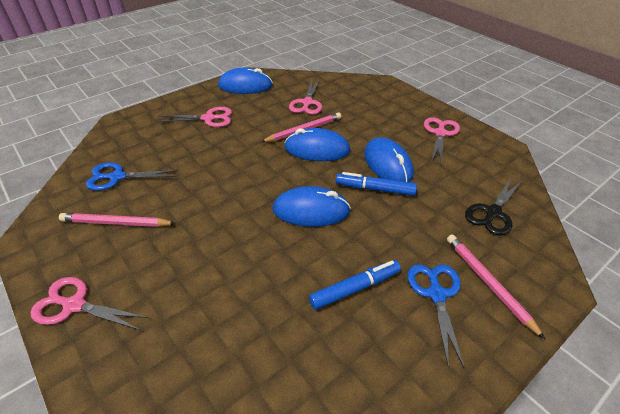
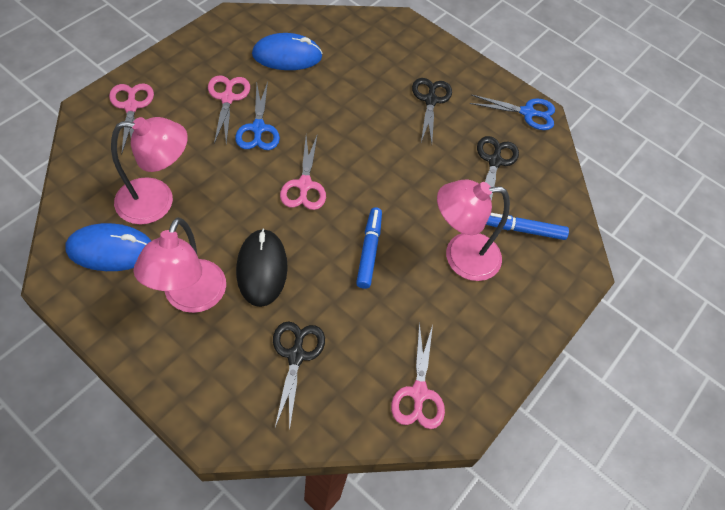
black mouse: 0 -> 1
black scissors: 1 -> 3
blue mouse: 4 -> 2
pink lamp: 0 -> 3
pink pencil: 3 -> 0

